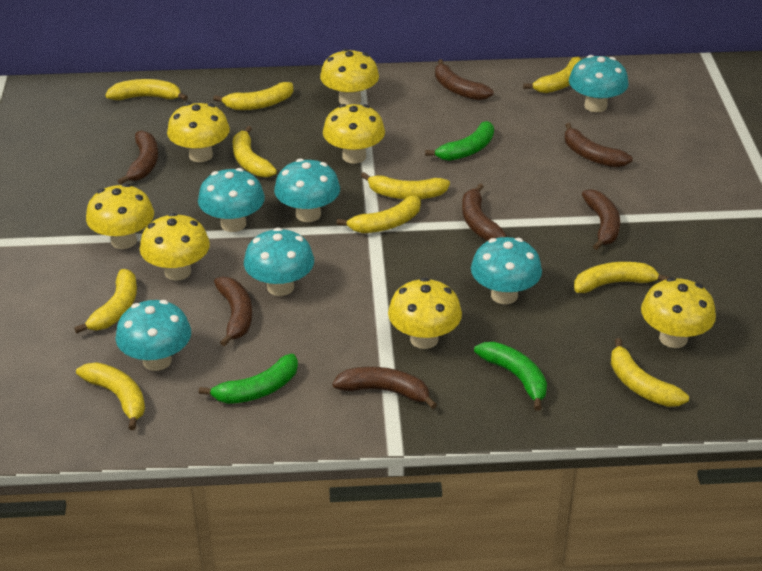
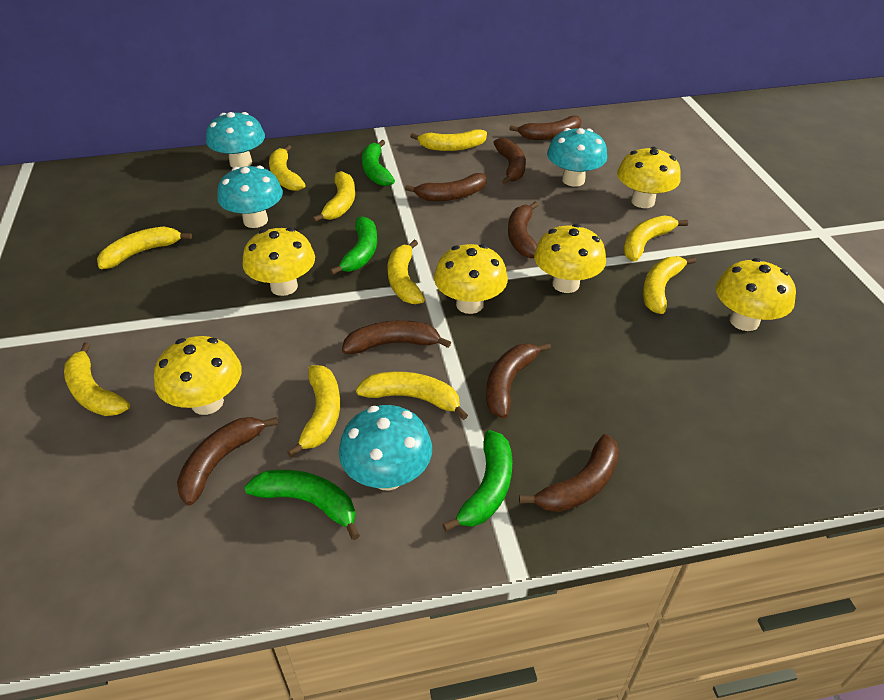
brown banana: 7 -> 8
green banana: 3 -> 4
turquoise mushroom: 6 -> 4
yellow mushroom: 7 -> 6

